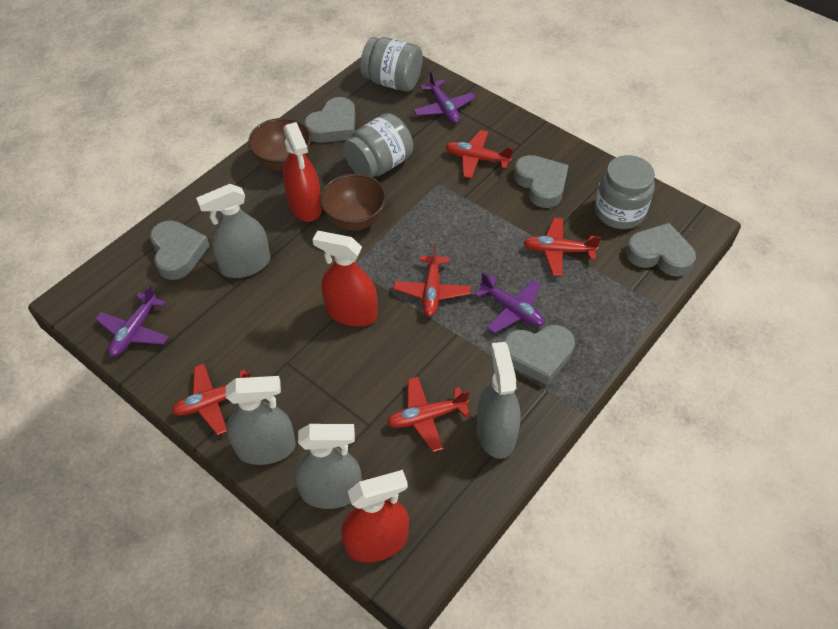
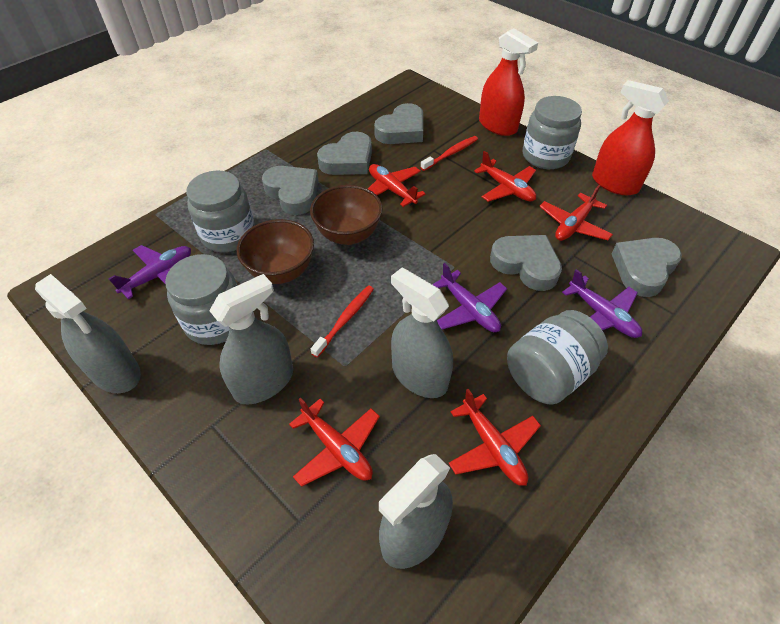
grey jar: 3 -> 4
red spray bottle: 3 -> 2
red toothbrush: 0 -> 2

